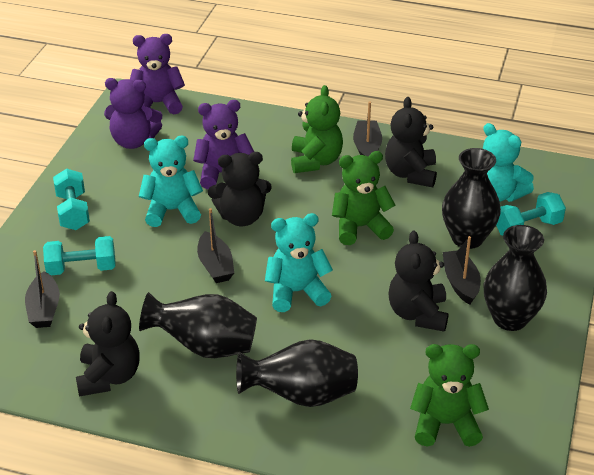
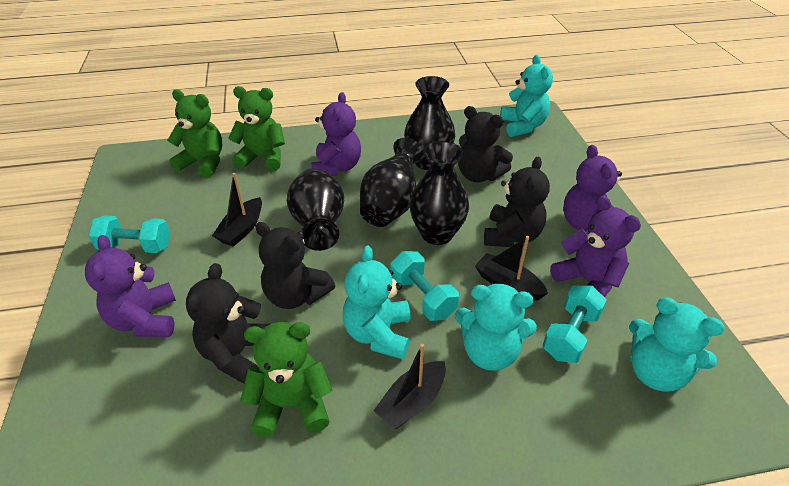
black boat: 4 -> 3
purple teddy bear: 3 -> 4
turquoise teddy bear: 3 -> 4

